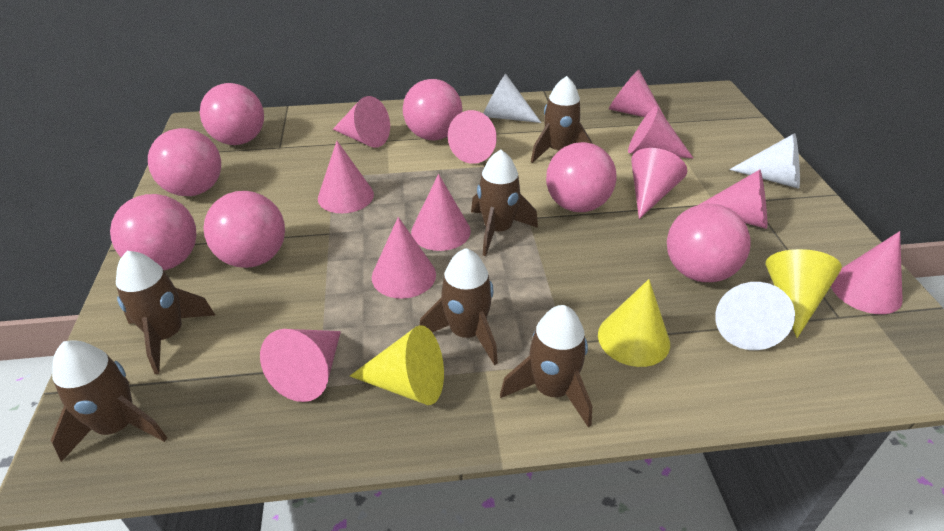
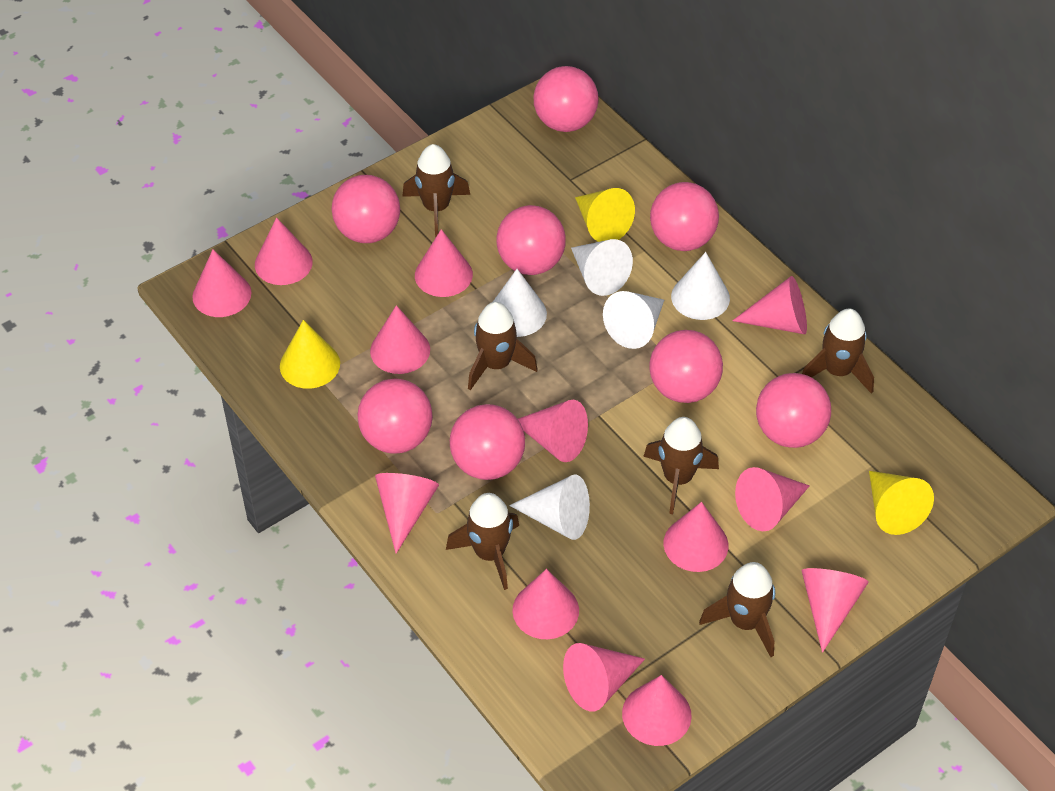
pink ball: 7 -> 8
pink cone: 11 -> 13
white cone: 3 -> 5

